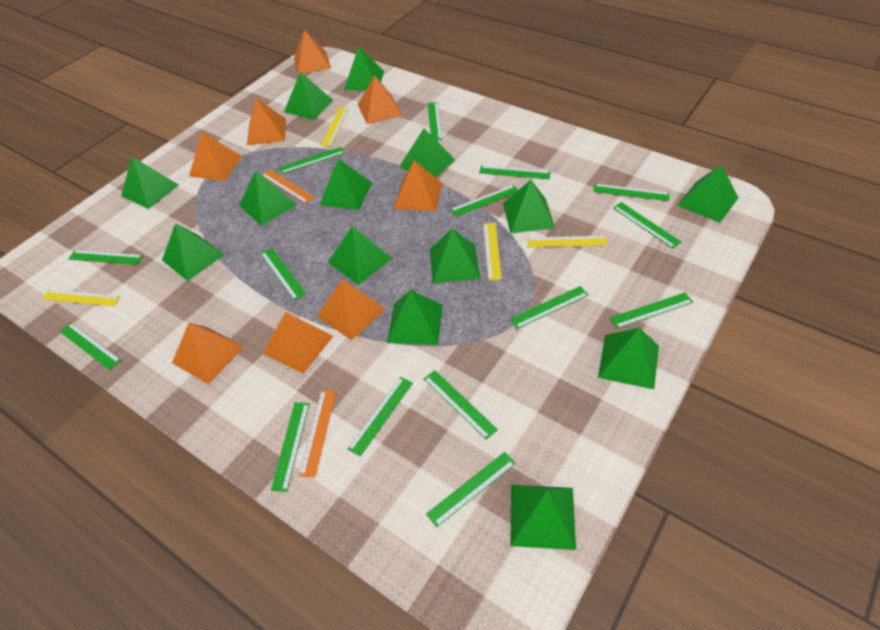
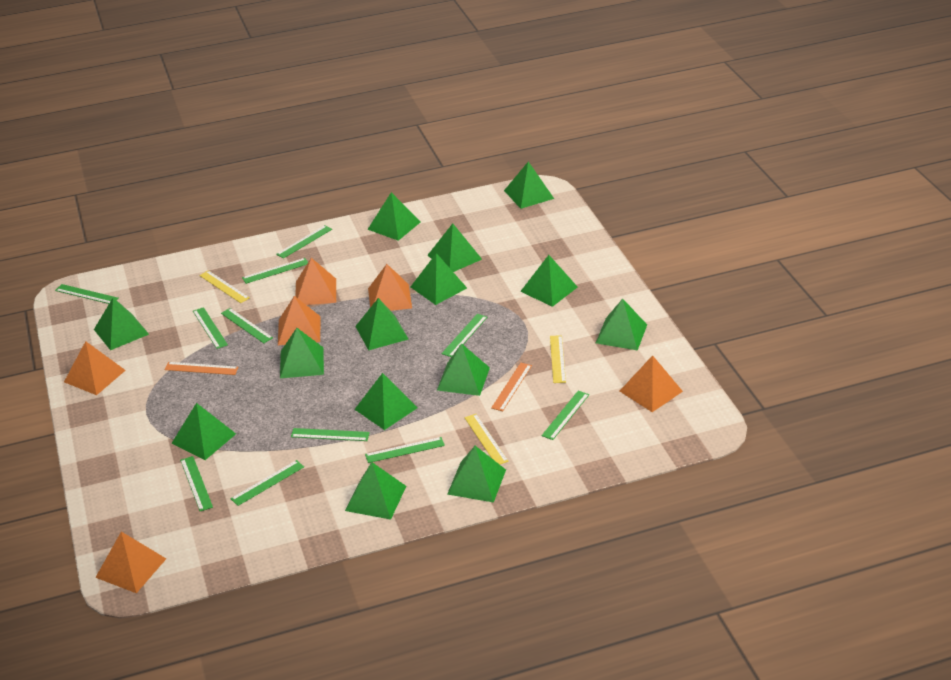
green ruler: 15 -> 11
orange pyramid: 8 -> 6
yellow ruler: 4 -> 3

